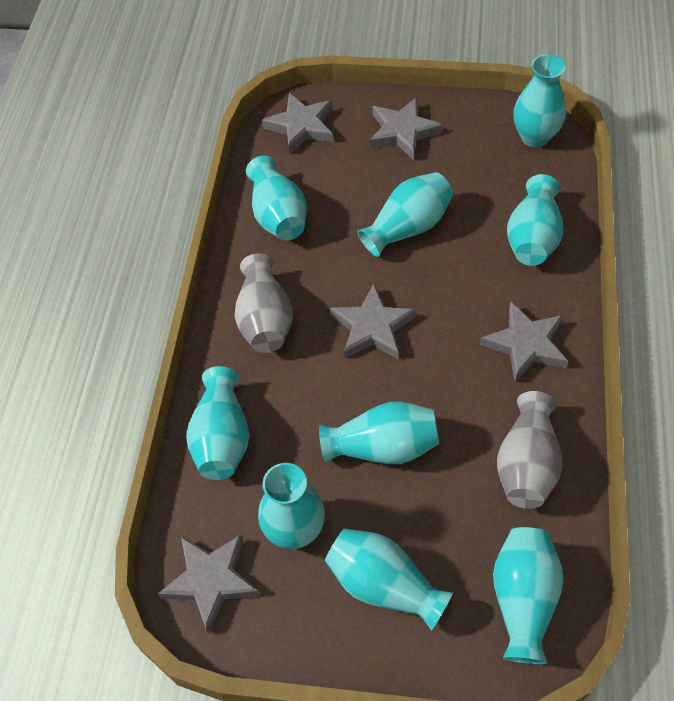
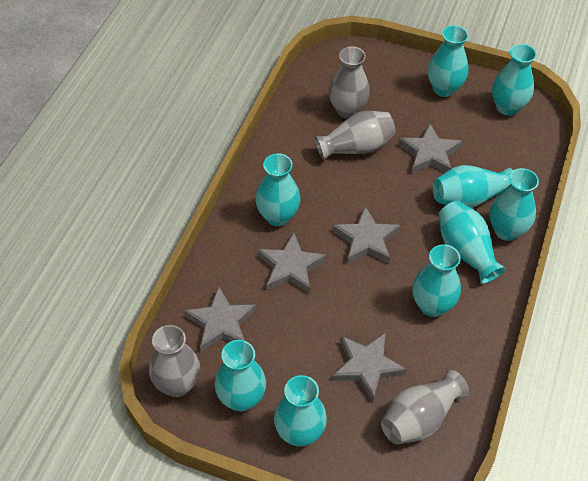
grey vase: 2 -> 4

